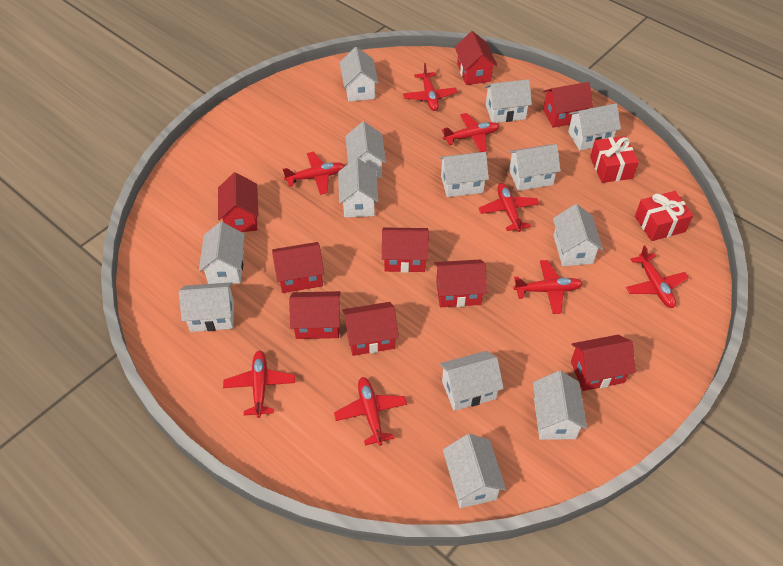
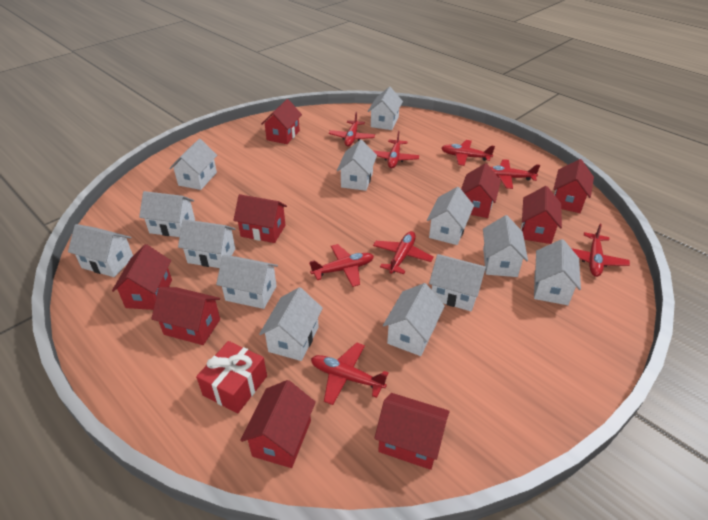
red gift: 2 -> 1

